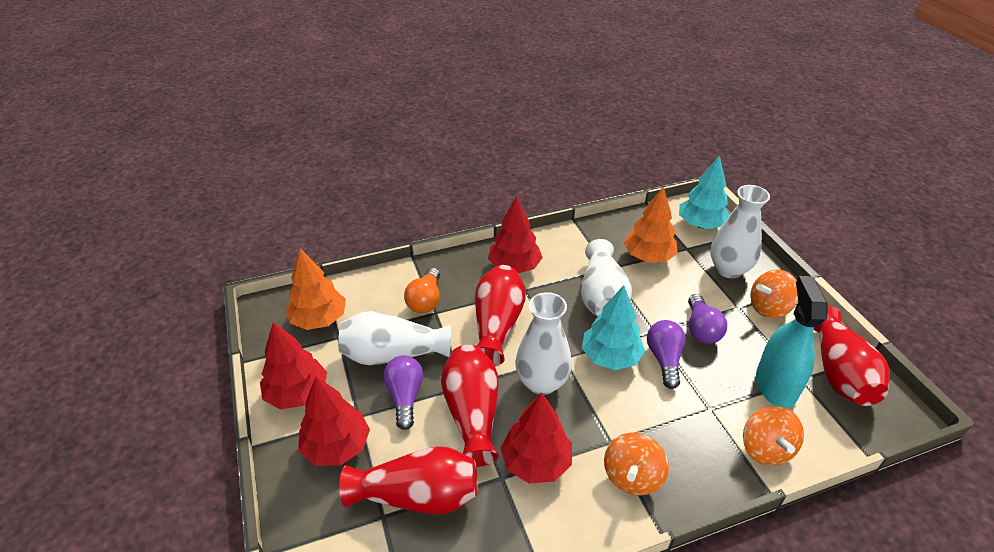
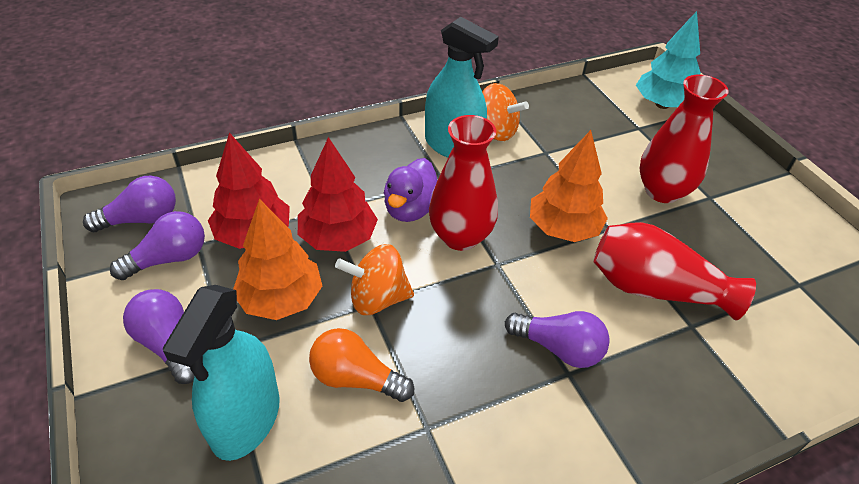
orange spinning top: 3 -> 2
purple duck: 0 -> 1
purple light bulb: 3 -> 4
red tree: 4 -> 2
red vase: 4 -> 3
turquoise spray bottle: 1 -> 2
turquoise tree: 2 -> 1
white vase: 4 -> 0

